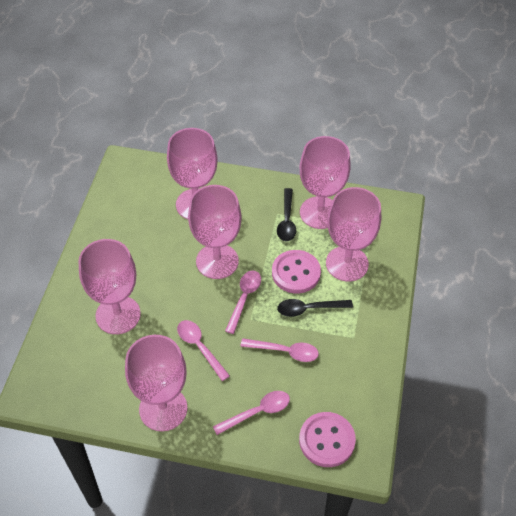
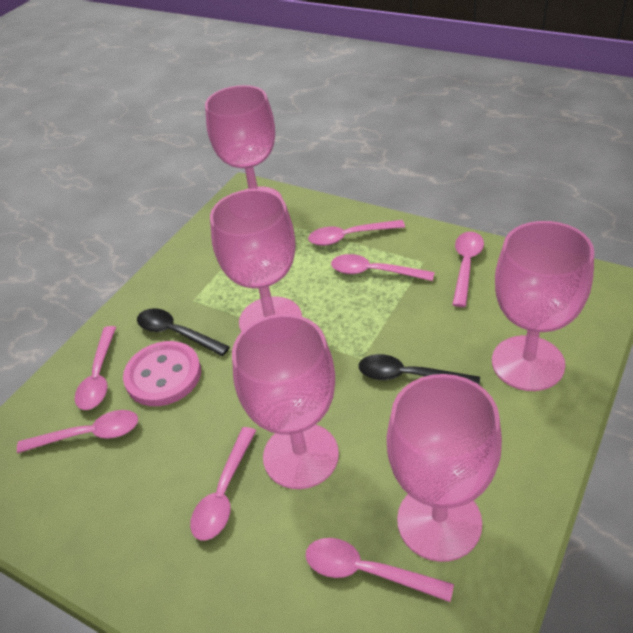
pink button: 2 -> 1
pink goblet: 6 -> 5
pink spoon: 4 -> 7

